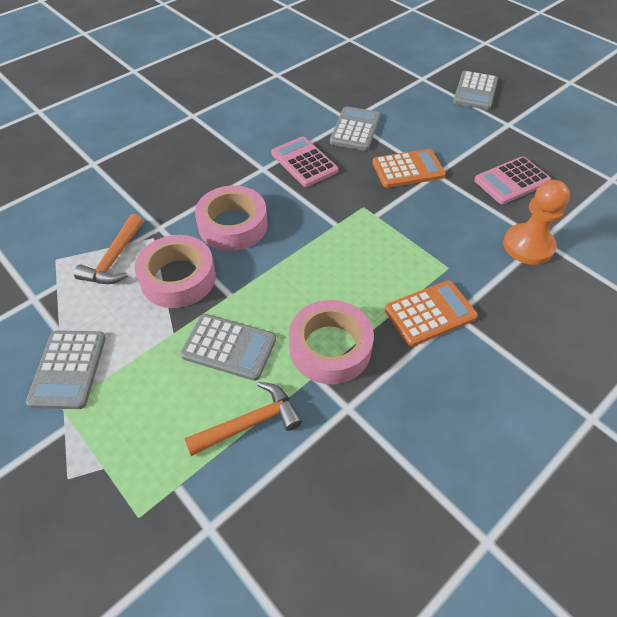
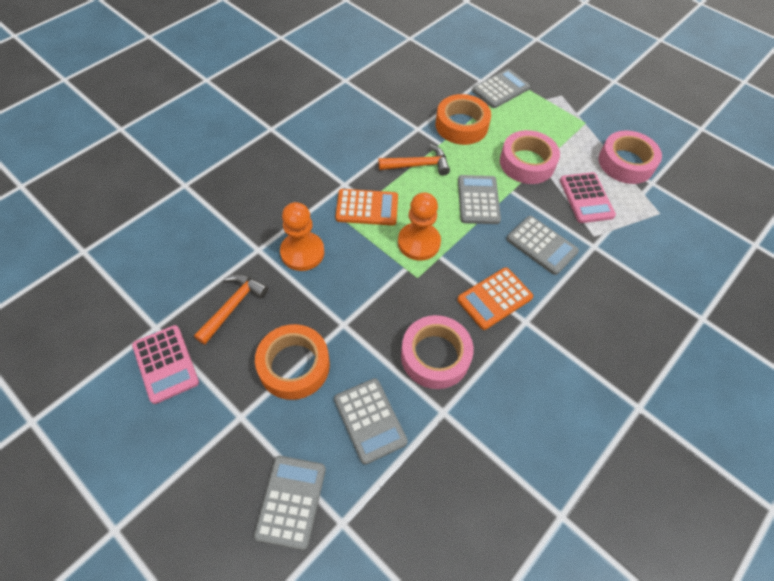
grey calculator: 4 -> 5
orange pawn: 1 -> 2
orange tape: 0 -> 2

